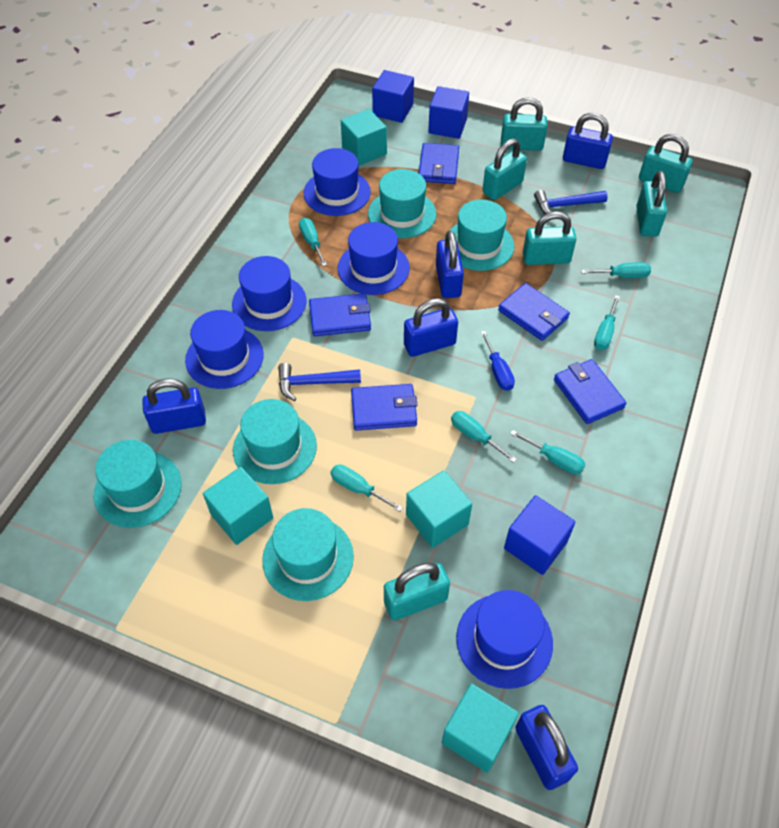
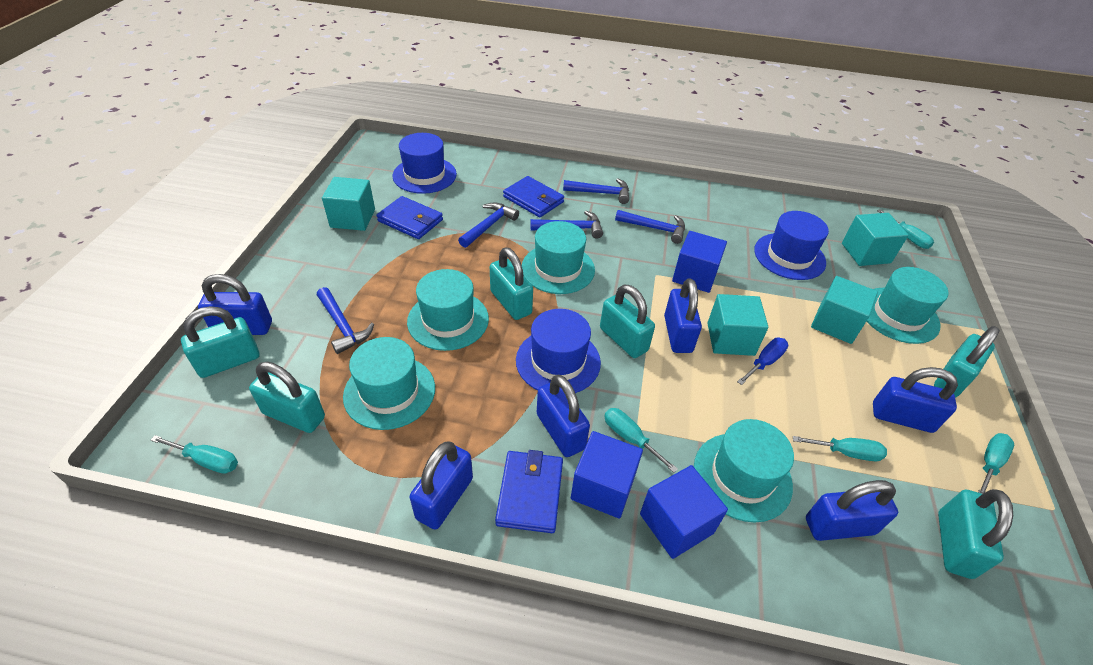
blue hammer: 2 -> 5
blue hat: 5 -> 3
blue padlock: 5 -> 6
blue wallet: 5 -> 3
turquoise screwdriver: 6 -> 5

